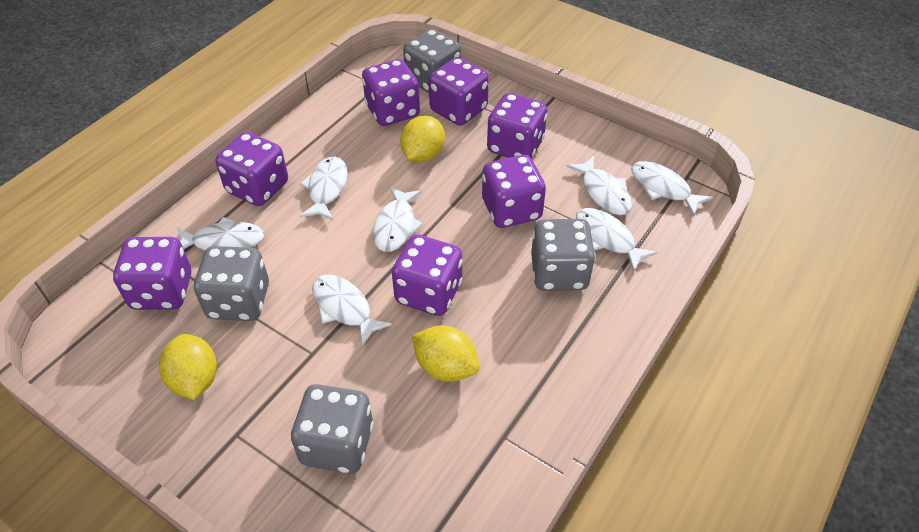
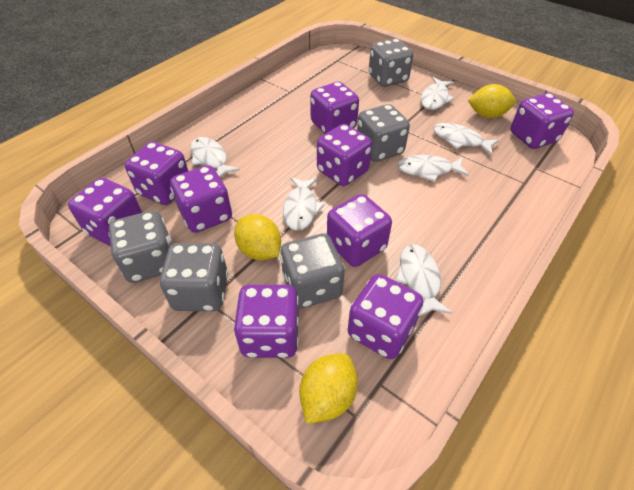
grey dice: 4 -> 5
purple dice: 7 -> 9
white fish: 7 -> 6

